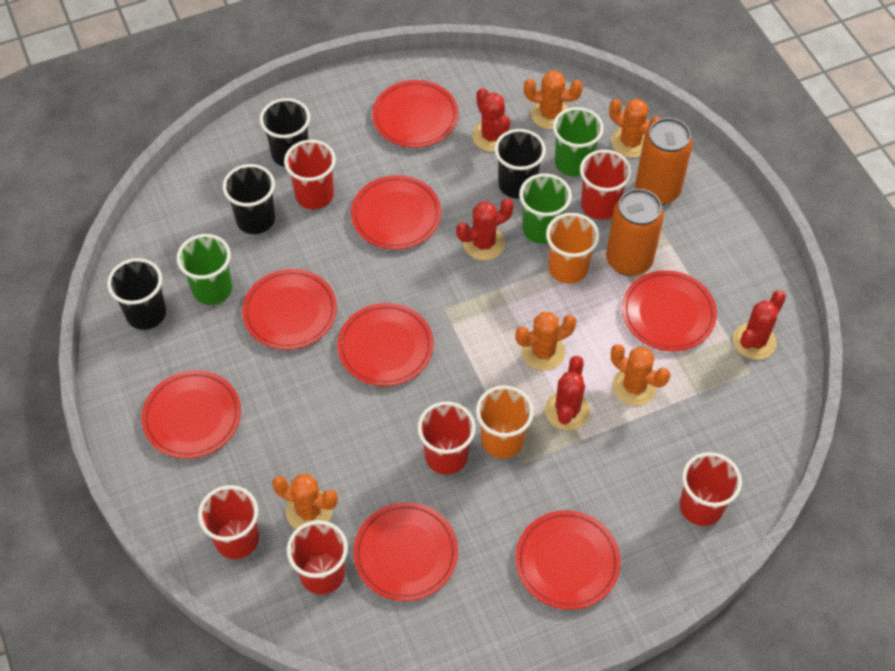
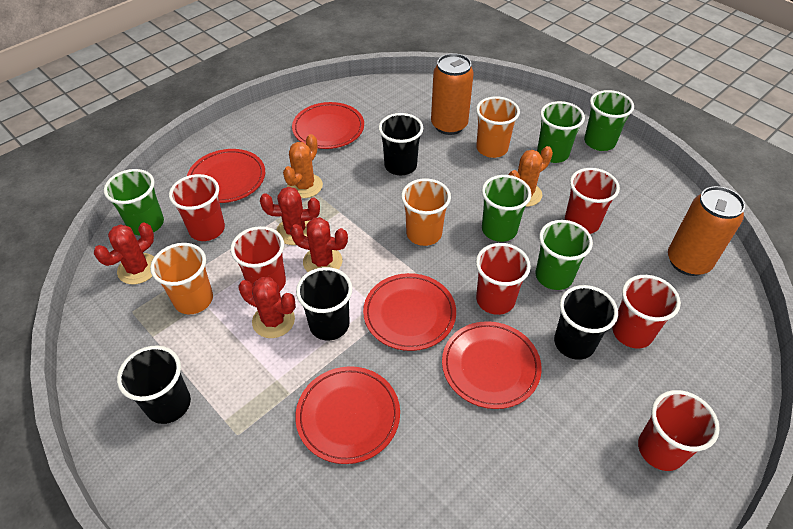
green cup: 3 -> 5
orange cactus: 5 -> 2
orange cup: 2 -> 3
red plate: 8 -> 5

